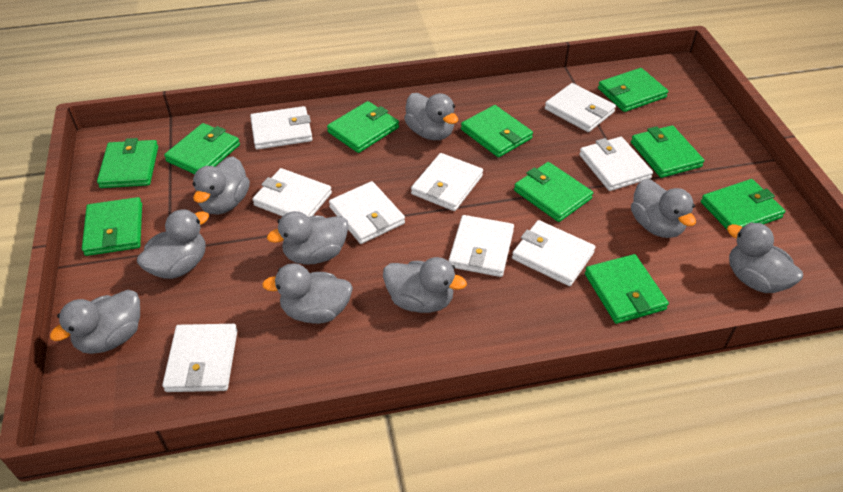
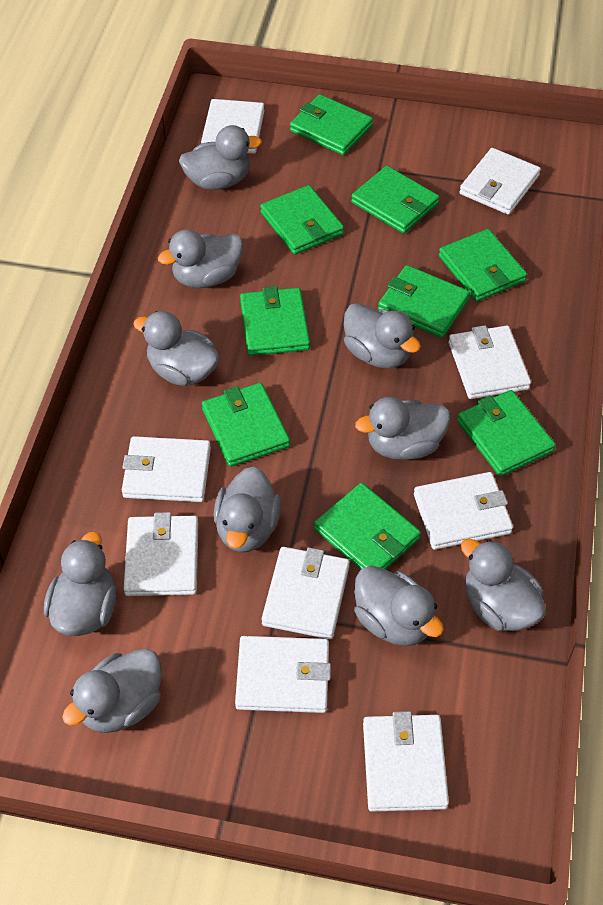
green wallet: 10 -> 9
grey duck: 9 -> 10

